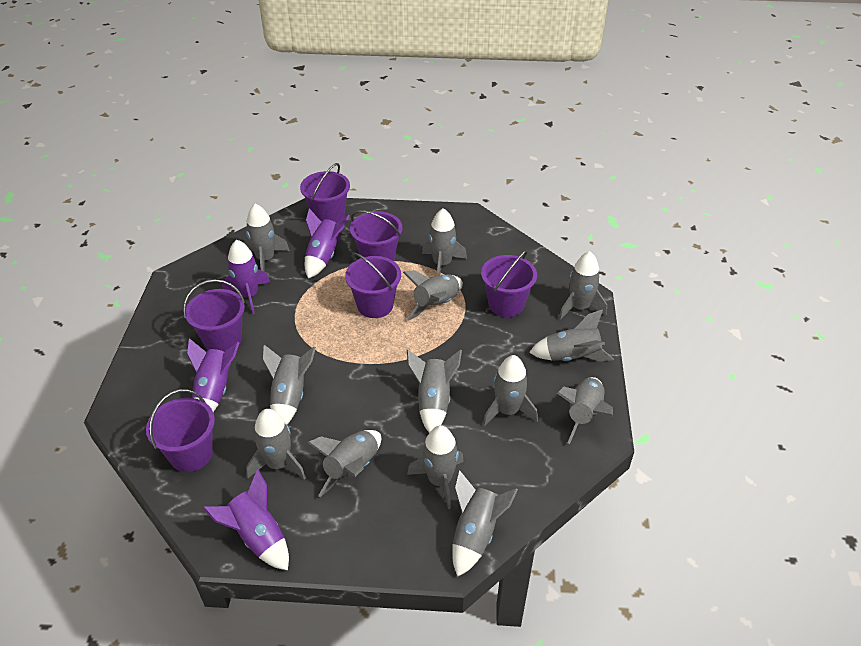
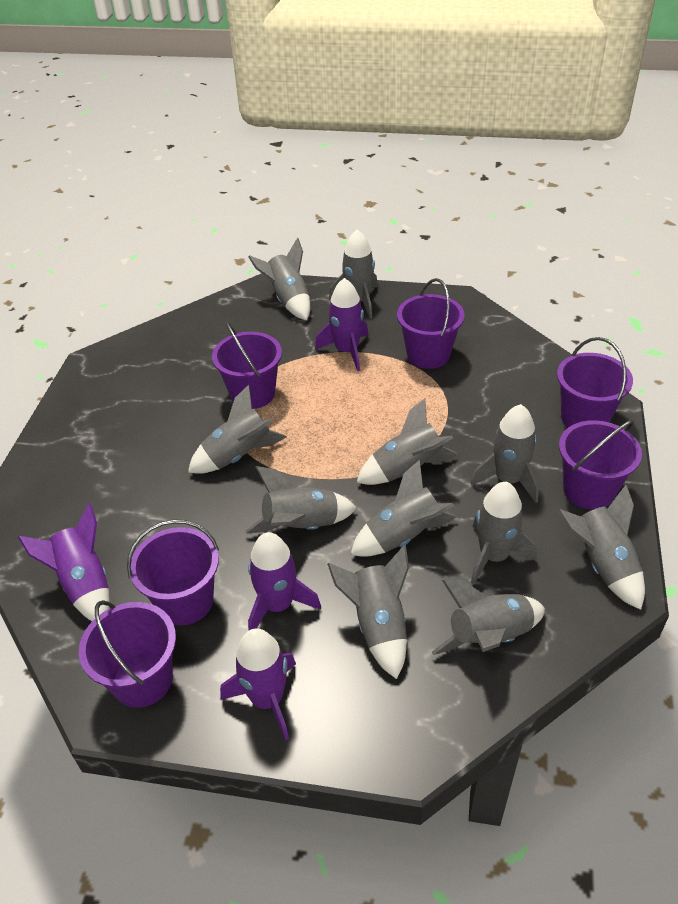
grey rocket: 13 -> 11

